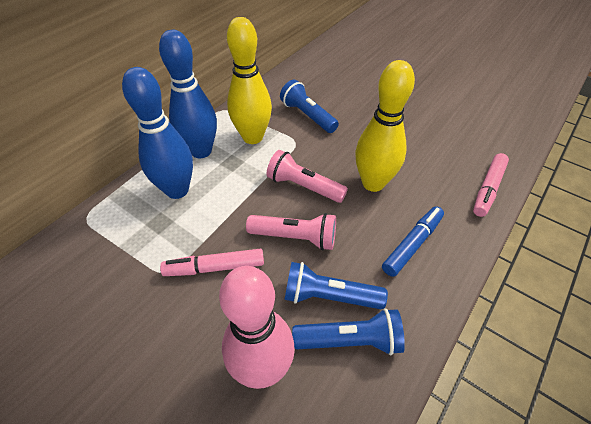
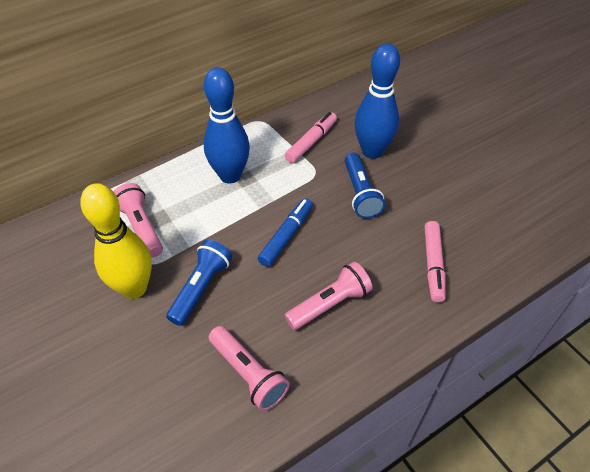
blue flashlight: 3 -> 2
pink bowling pin: 1 -> 0
pink flashlight: 2 -> 3
yellow bowling pin: 2 -> 1

